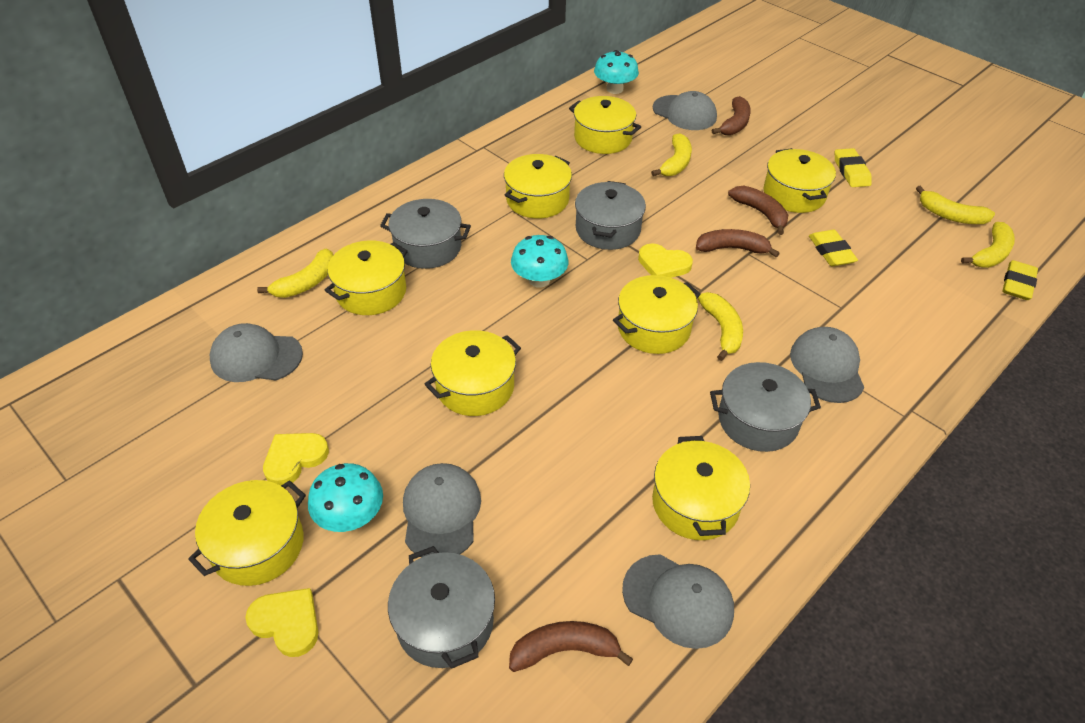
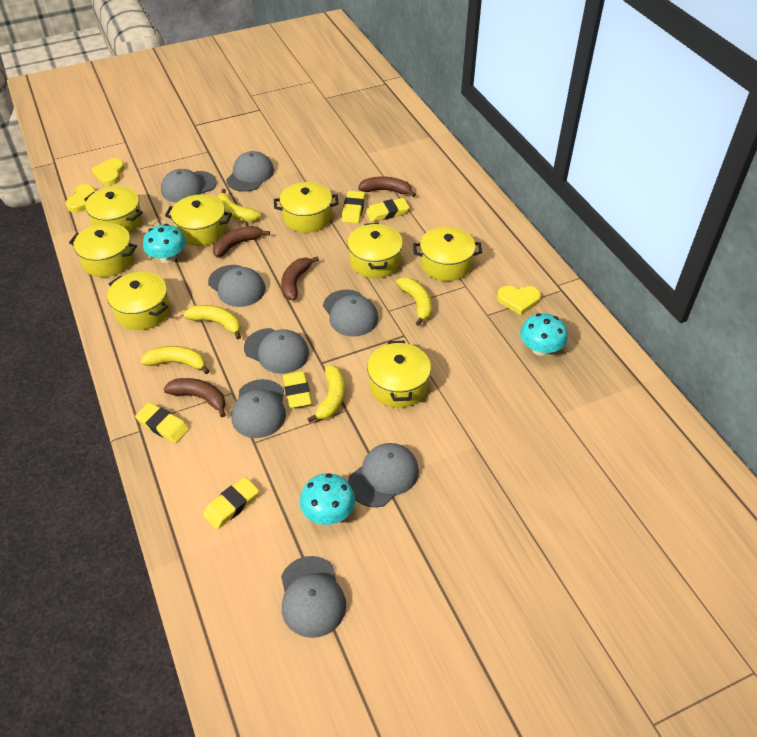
grey cap: 5 -> 8
grey pot: 4 -> 0
yellow eraser: 3 -> 5

